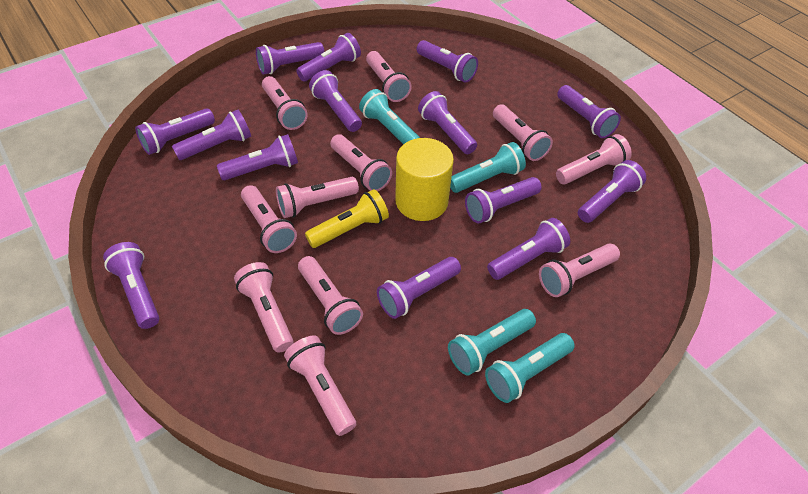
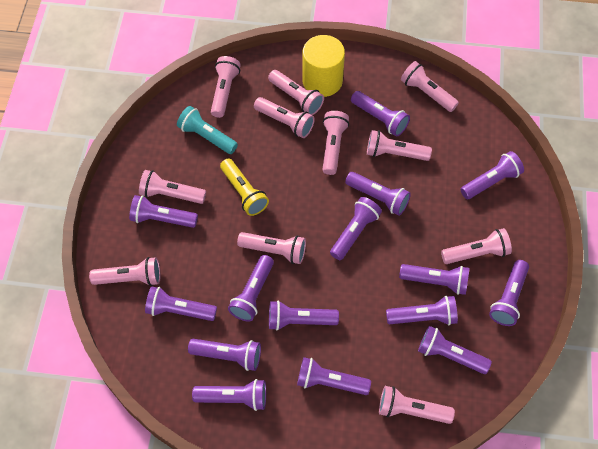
purple flashlight: 14 -> 15
turquoise flashlight: 4 -> 1

